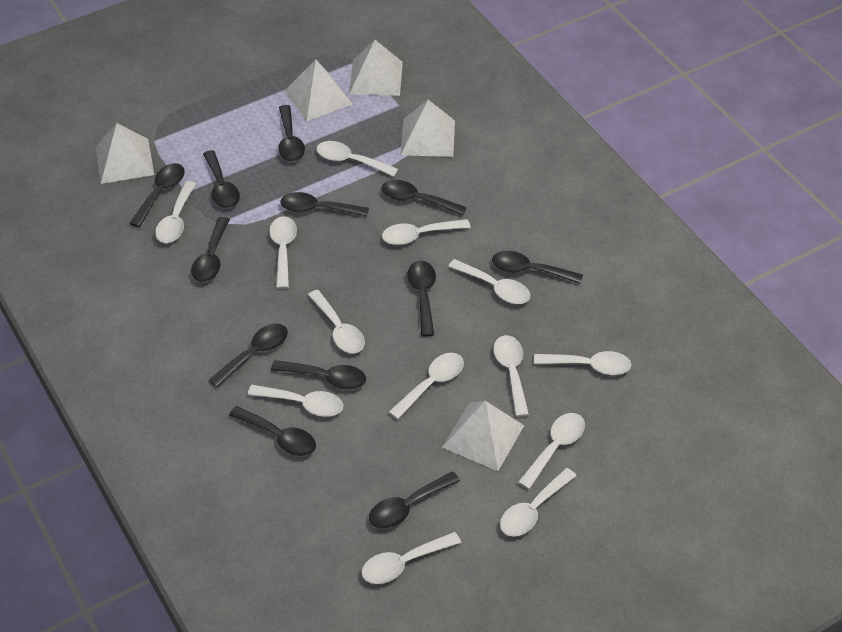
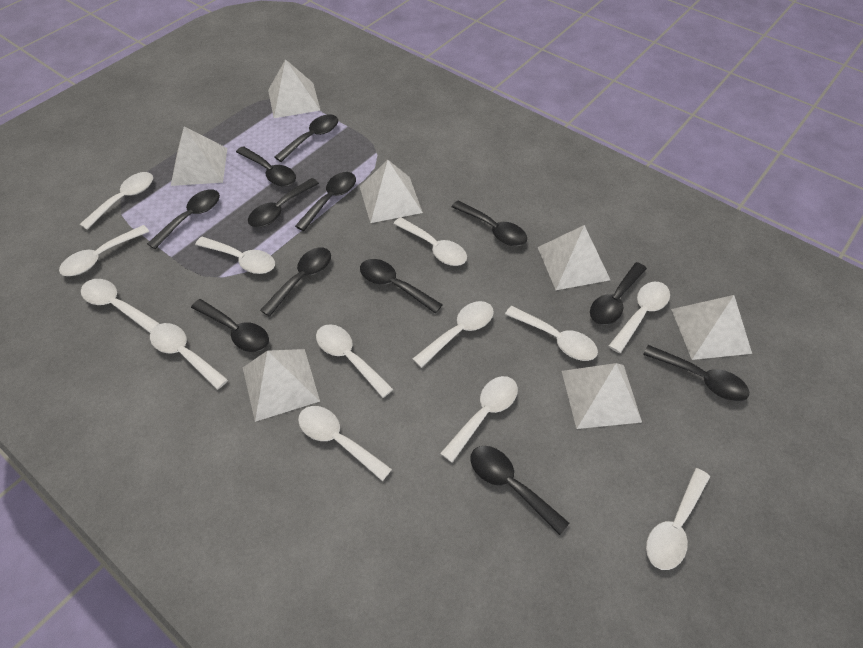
white pyramid: 5 -> 7

